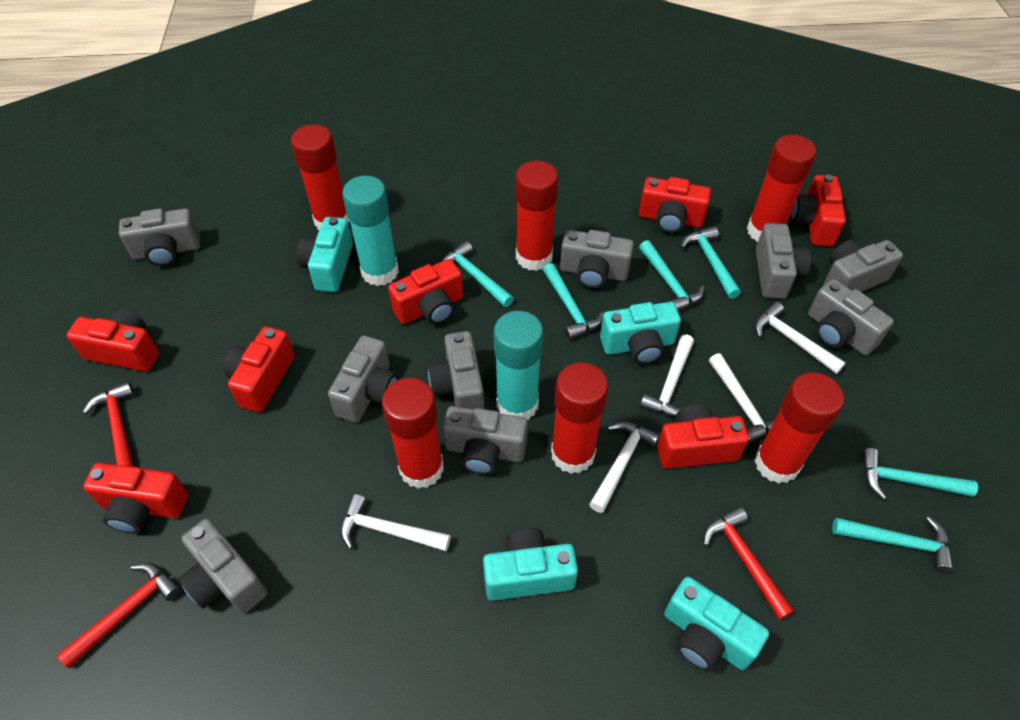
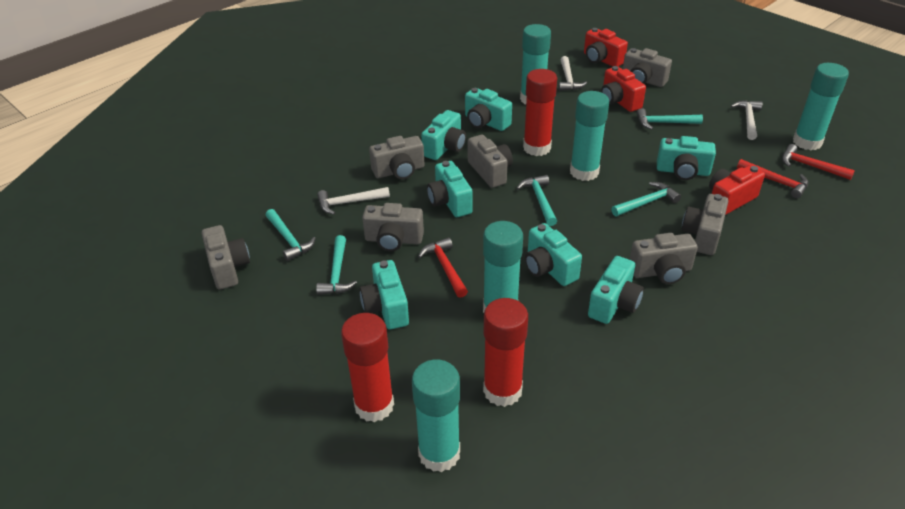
grey camera: 9 -> 7
red camera: 7 -> 3
red glue stick: 6 -> 3
turquoise camera: 4 -> 7
turquoise glue stick: 2 -> 5
turquoise hammer: 6 -> 5
white hammer: 5 -> 3

